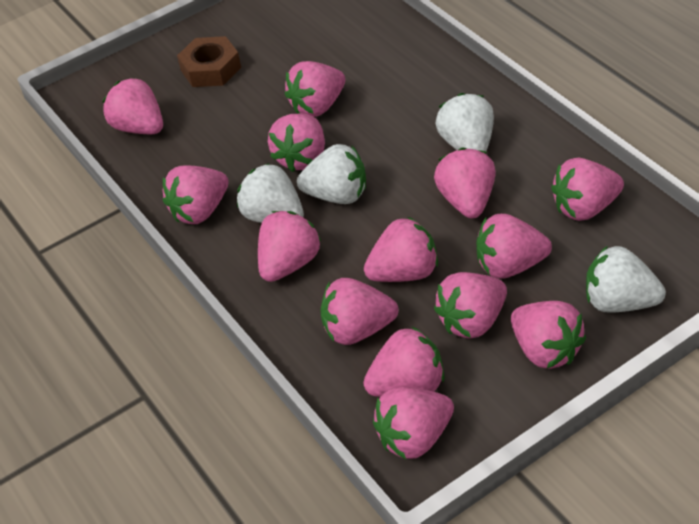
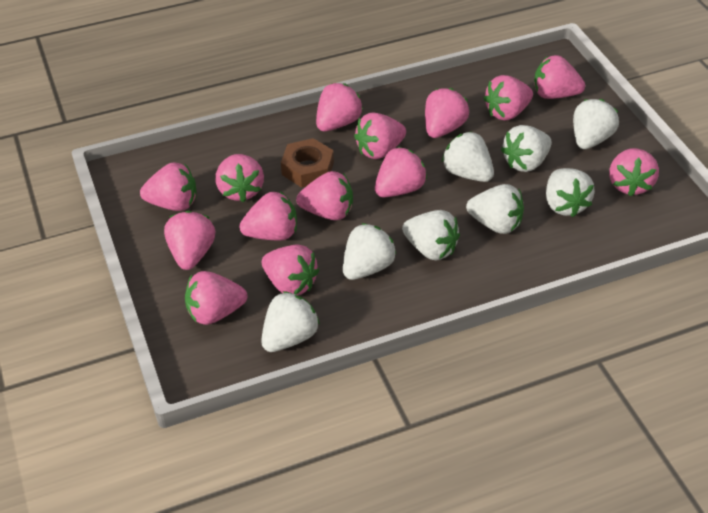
white strawberry: 4 -> 8

